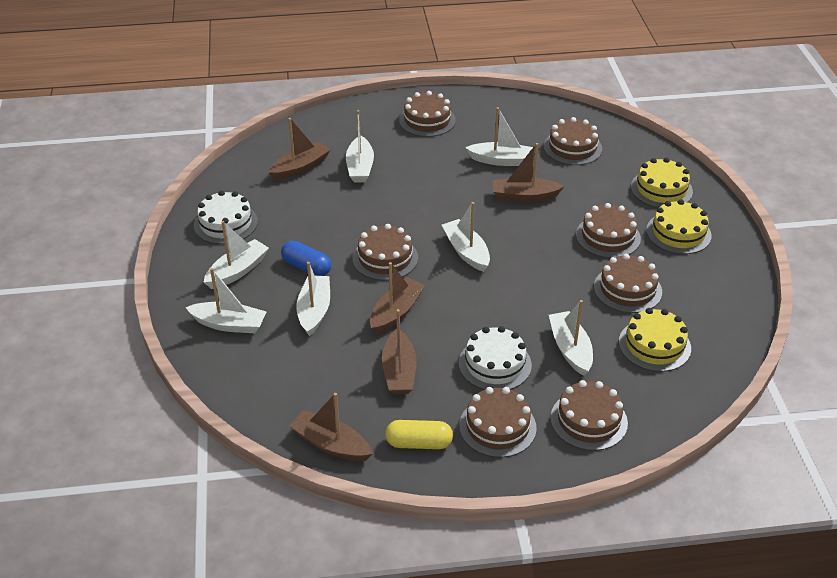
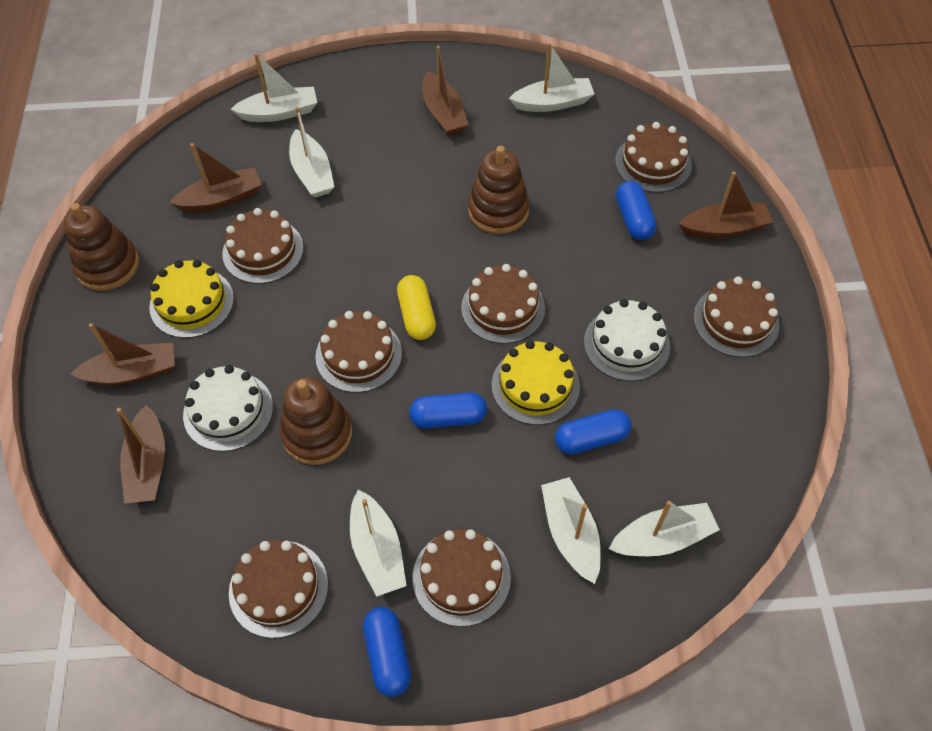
blue capsule: 1 -> 4
brown stacking toy: 0 -> 3
white boat: 7 -> 6
yellow cake: 3 -> 2

